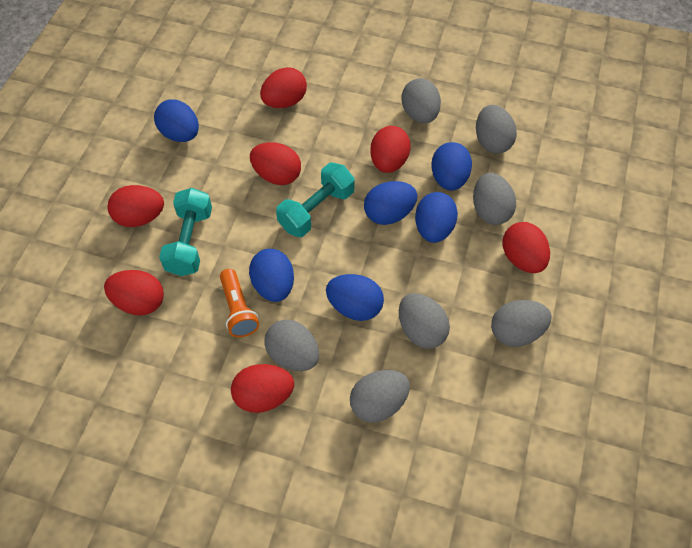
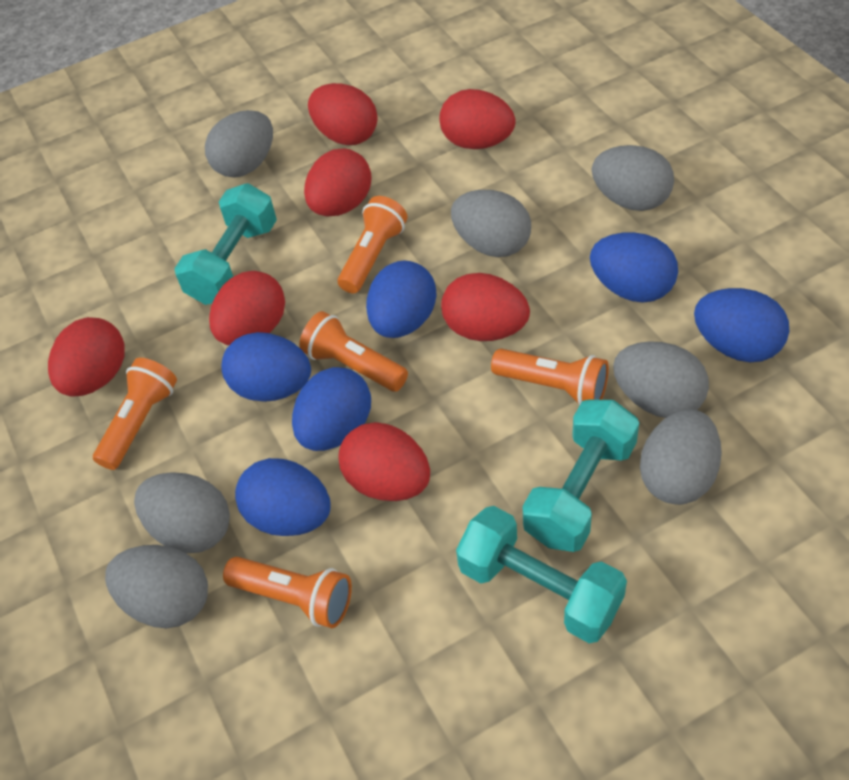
orange flashlight: 1 -> 5
turquoise dumbbell: 2 -> 3

